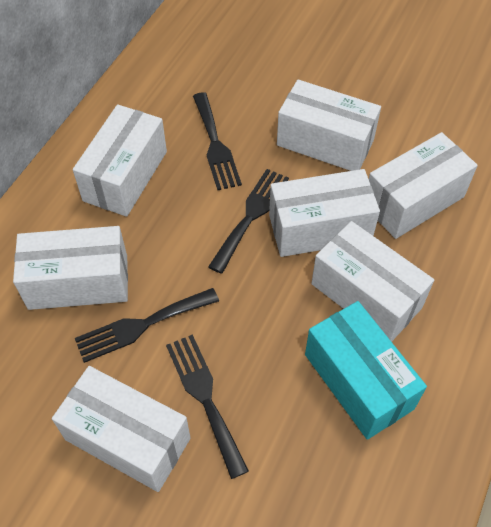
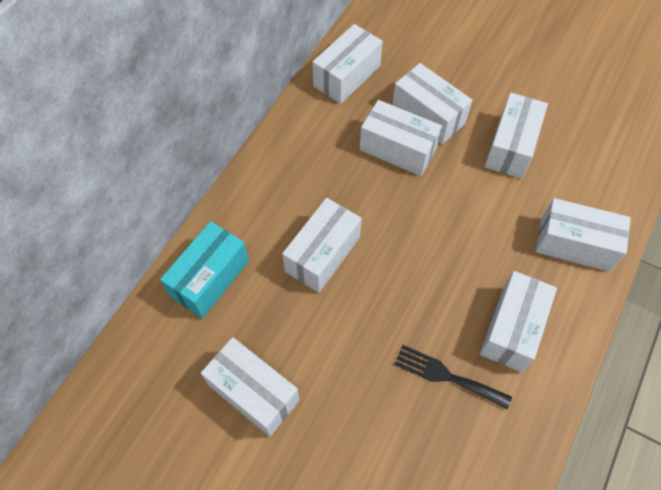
black fork: 4 -> 1
white box: 7 -> 8

